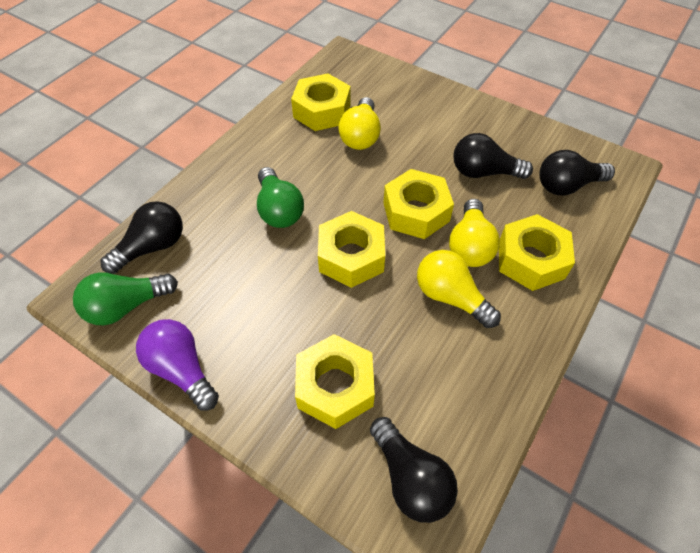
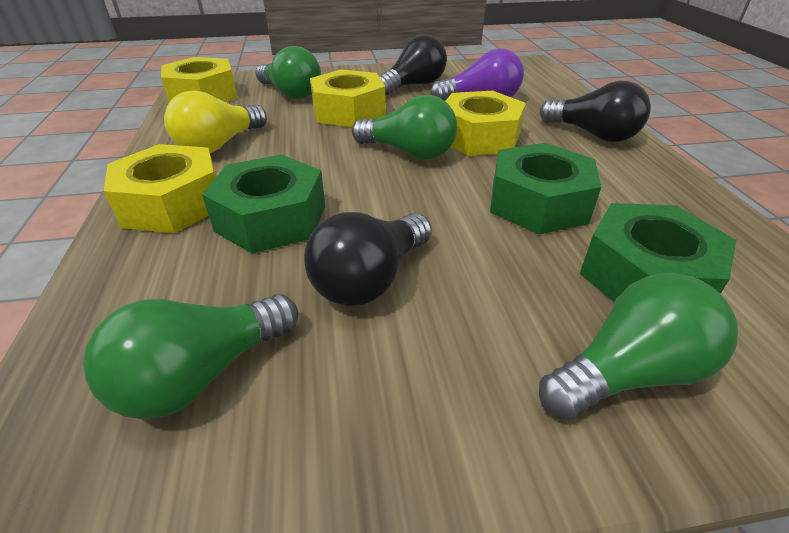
black light bulb: 4 -> 3
green light bulb: 2 -> 4
green nut: 0 -> 3
yellow light bulb: 3 -> 1
yellow nut: 5 -> 4

